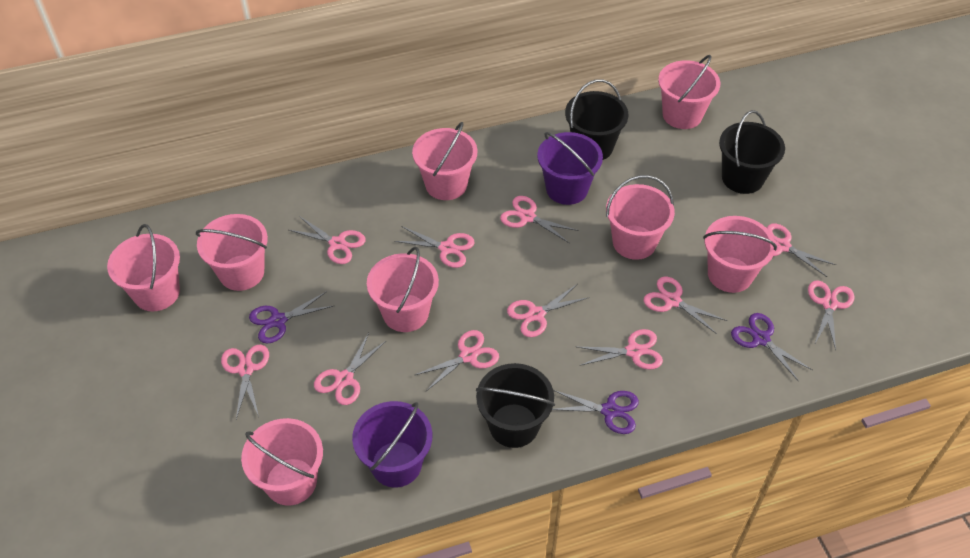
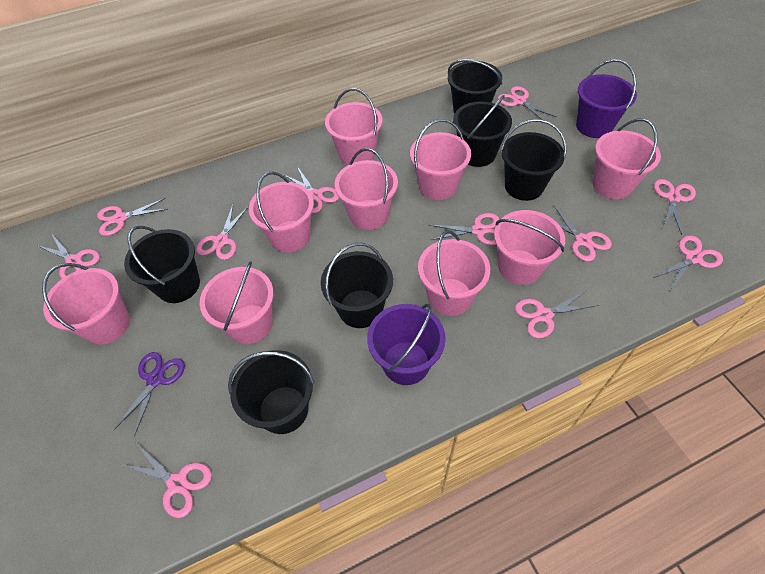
black bucket: 3 -> 6
pink bucket: 8 -> 9
purple scissors: 3 -> 1

